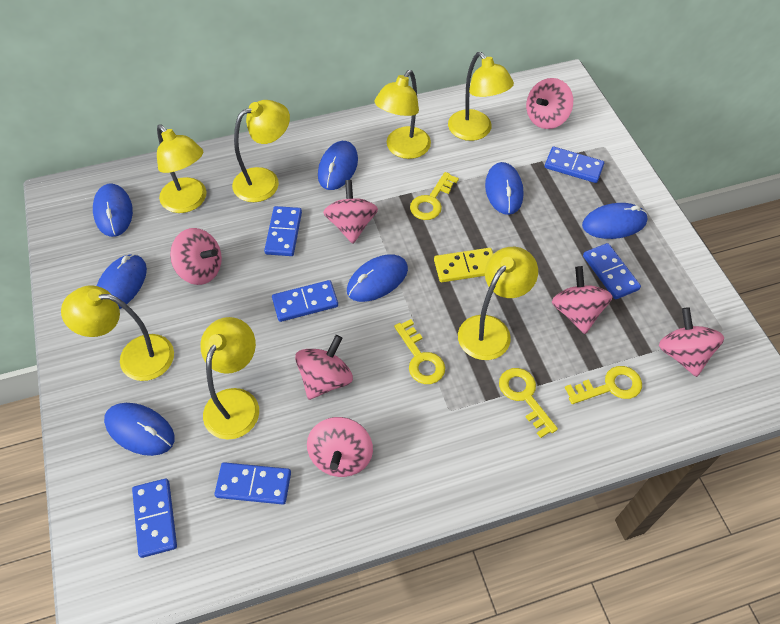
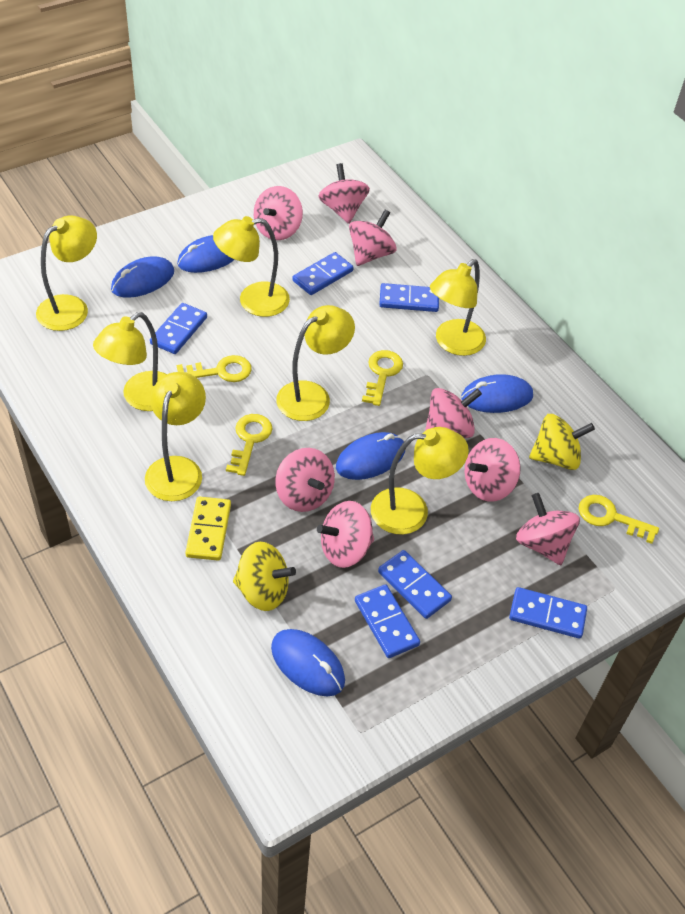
blue mouse: 7 -> 5
pink spinning top: 7 -> 8
yellow spinning top: 0 -> 2

